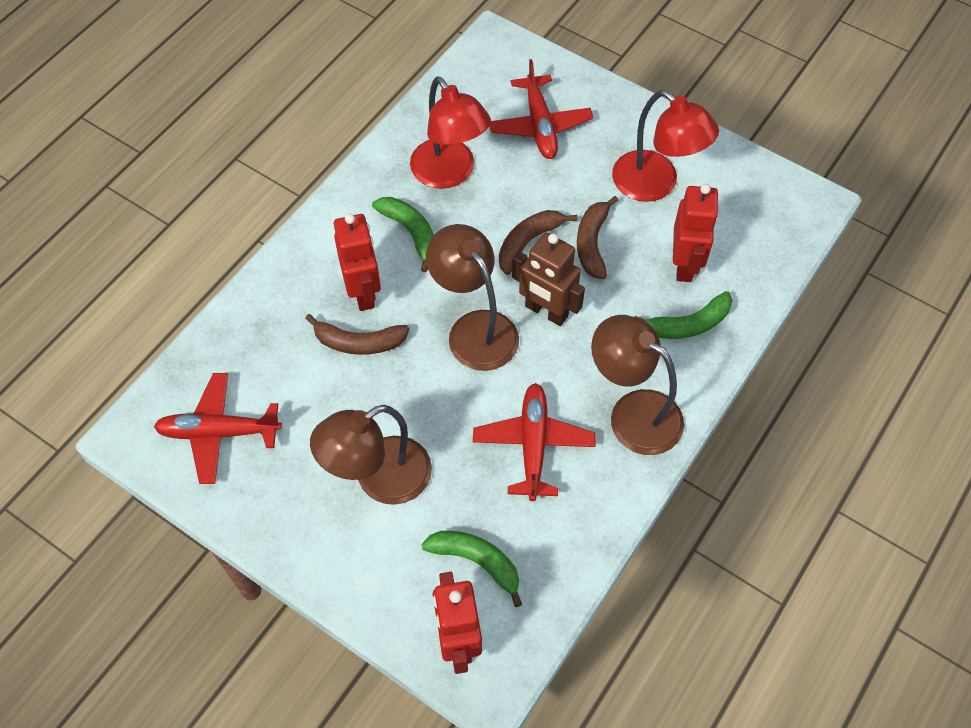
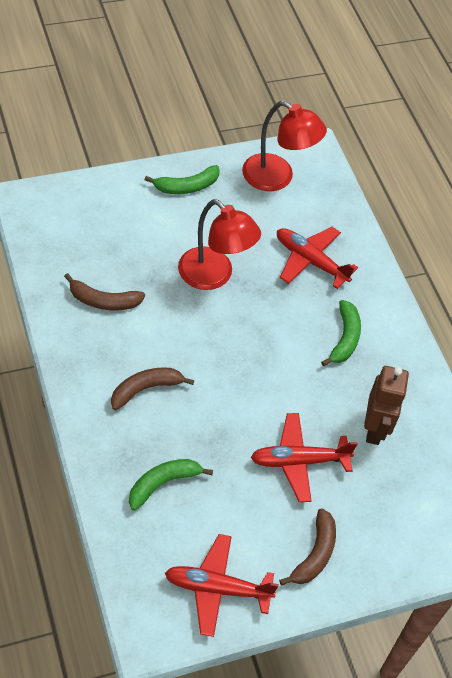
brown lamp: 3 -> 0
red robot: 3 -> 0

